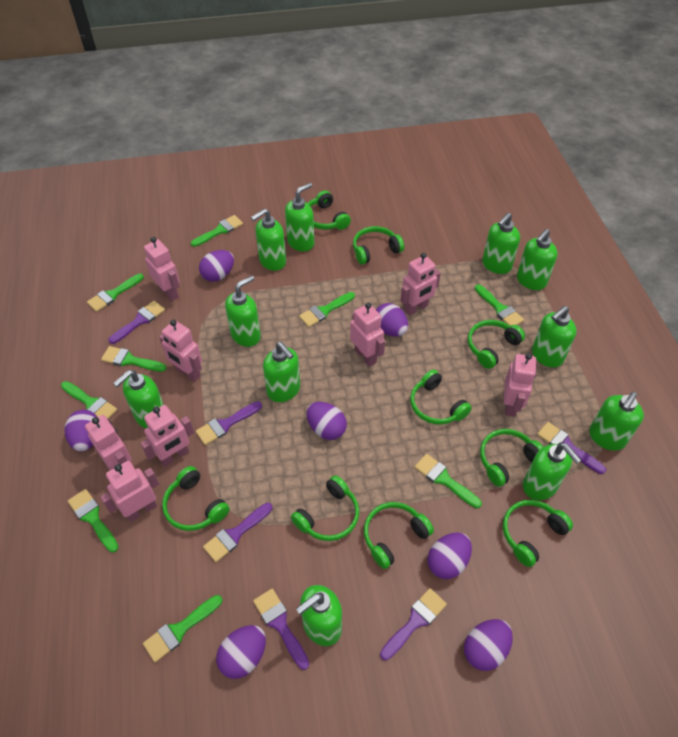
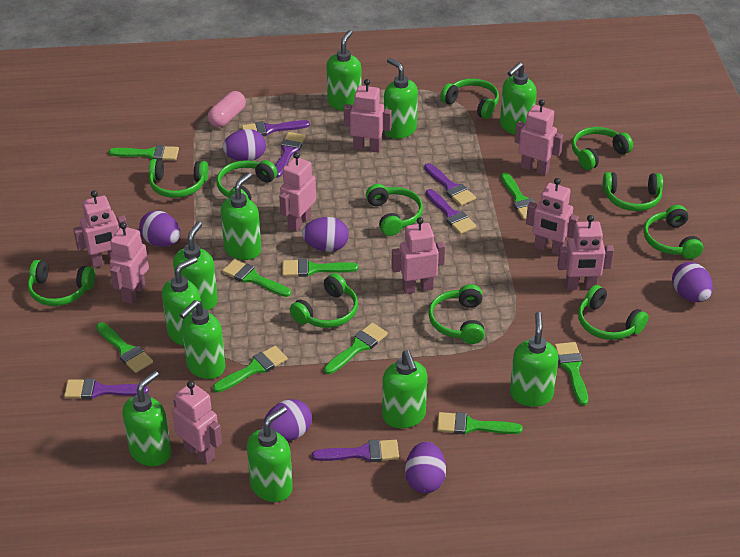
green headphones: 9 -> 11
pink capsule: 0 -> 1
pink robot: 8 -> 9
purple egg: 7 -> 6

